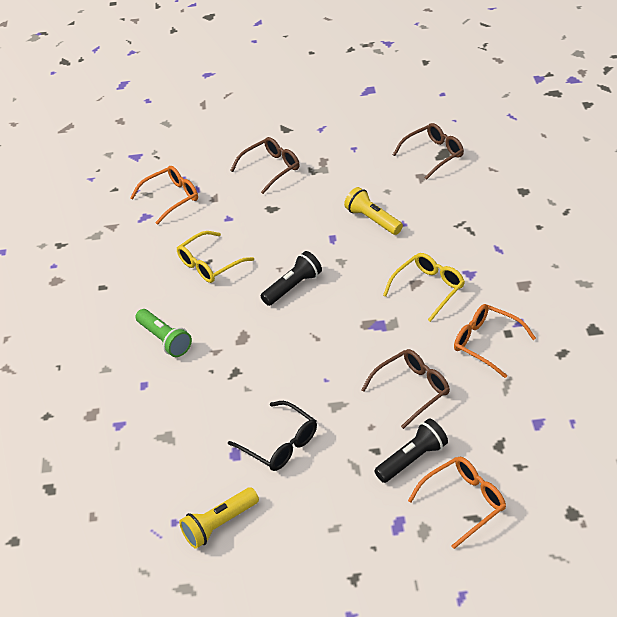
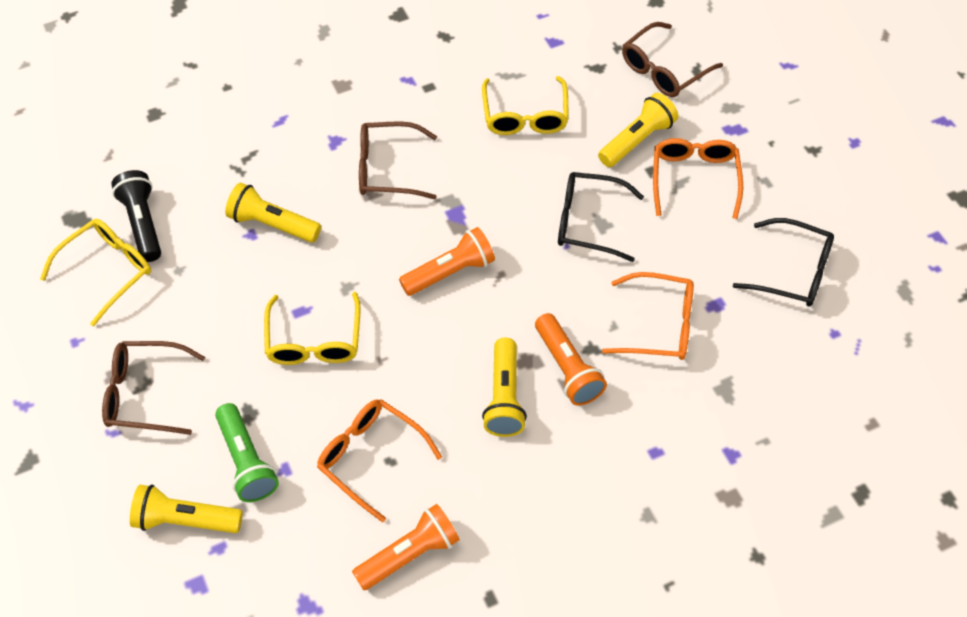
black flashlight: 2 -> 1
black glasses: 1 -> 2
orange flashlight: 0 -> 3
yellow flashlight: 2 -> 4
yellow glasses: 2 -> 3

